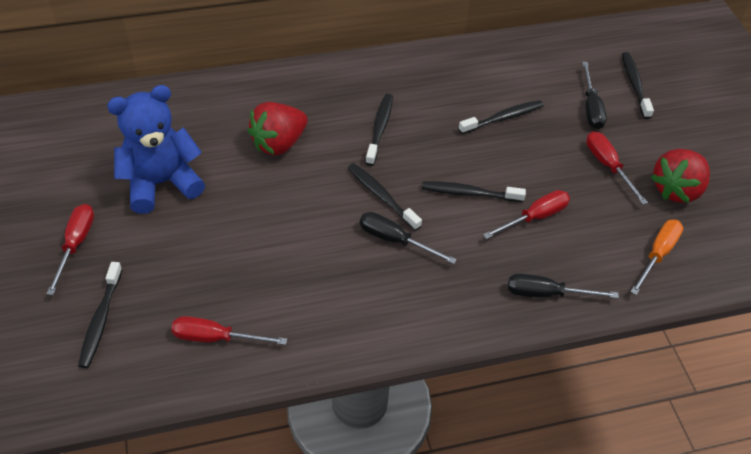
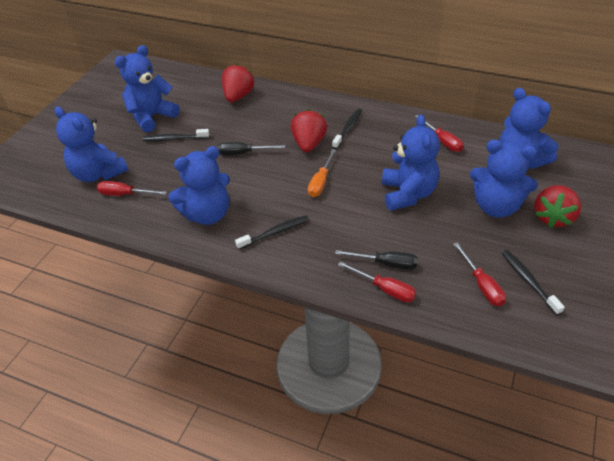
black screwdriver: 3 -> 2
black toothbrush: 6 -> 4
blue teddy bear: 1 -> 6
red strawberry: 2 -> 3

